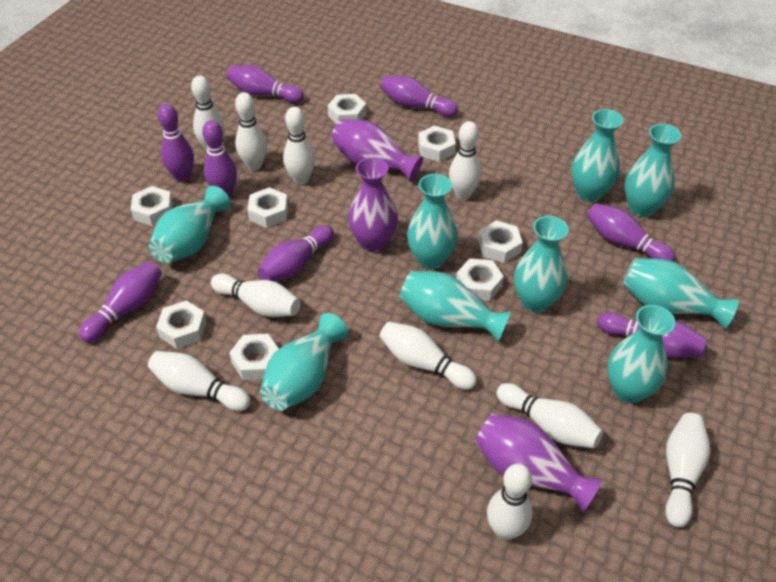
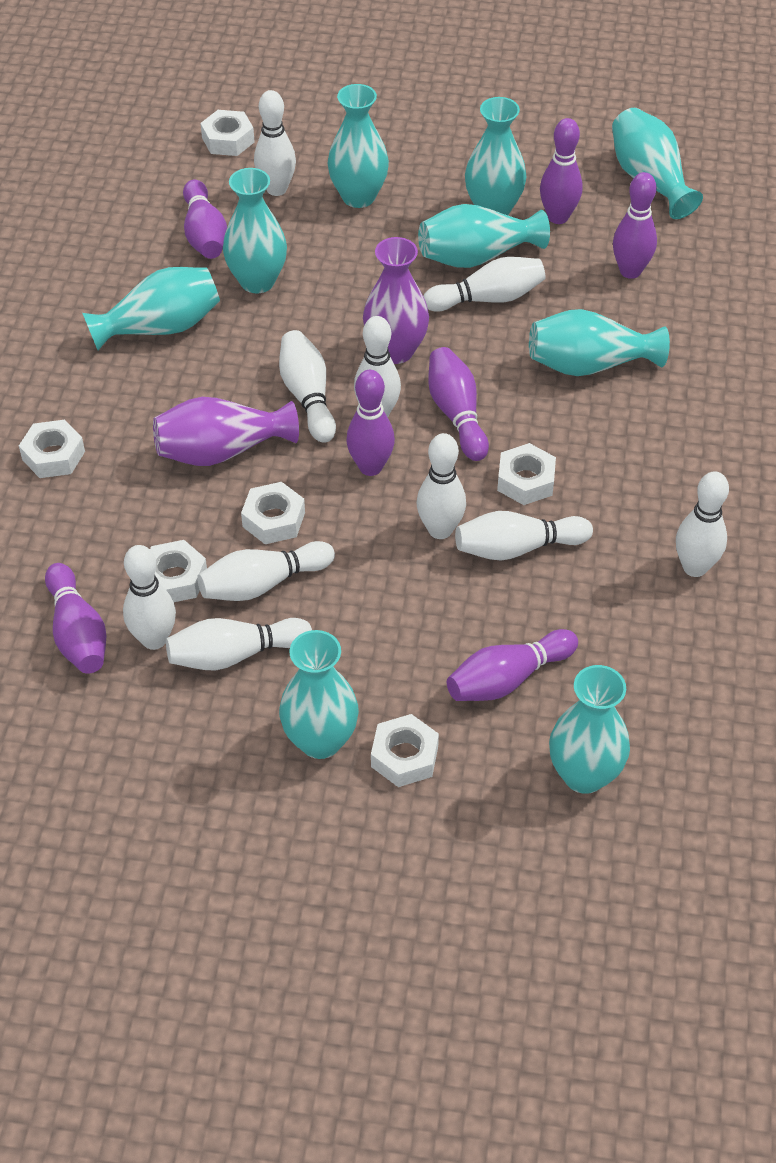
purple bowling pin: 8 -> 7
purple vase: 3 -> 2
white nut: 8 -> 6

